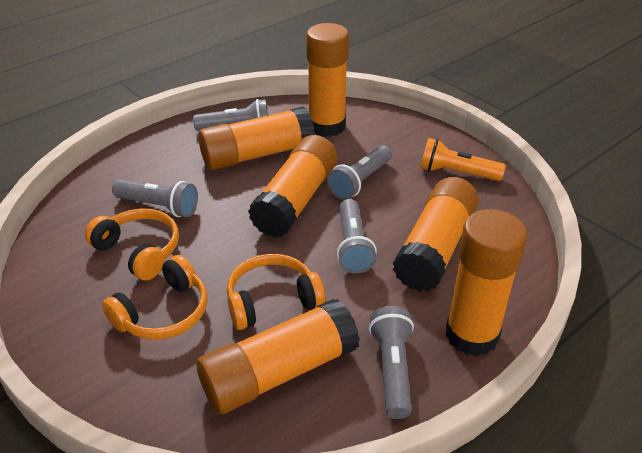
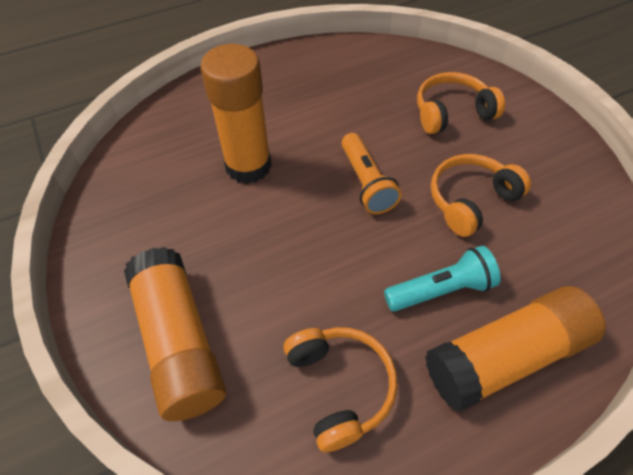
grey flashlight: 5 -> 0
orange glue stick: 6 -> 3
turquoise flashlight: 0 -> 1

